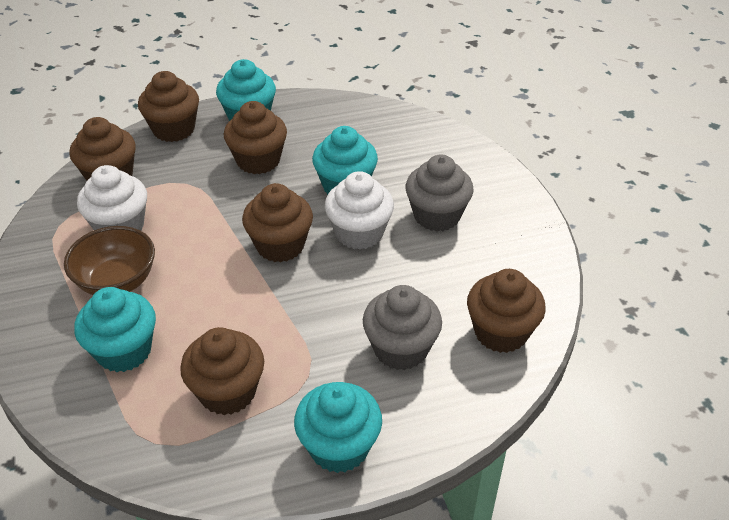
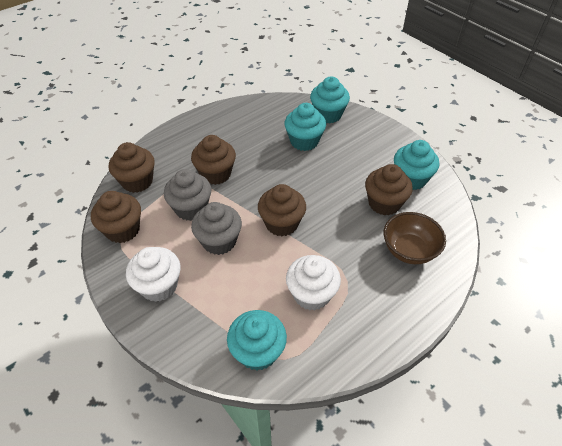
brown cupcake: 6 -> 5

